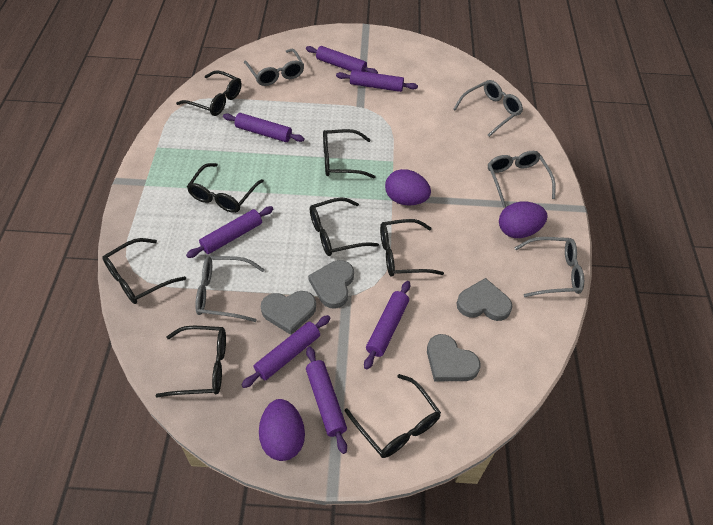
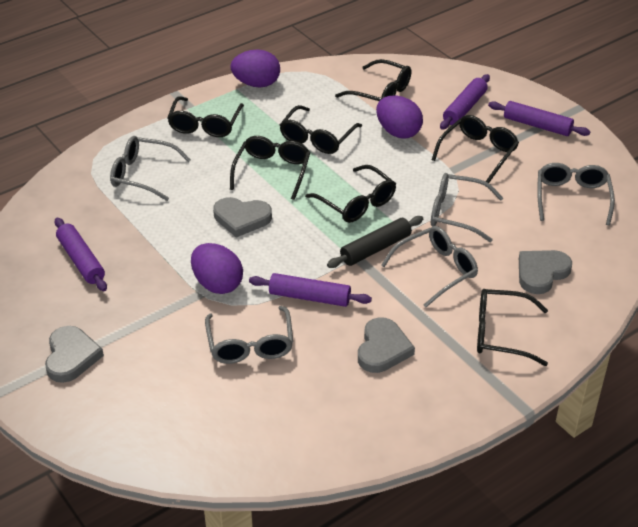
black glasses: 8 -> 7
black rolling pin: 0 -> 1
purple rolling pin: 7 -> 4

